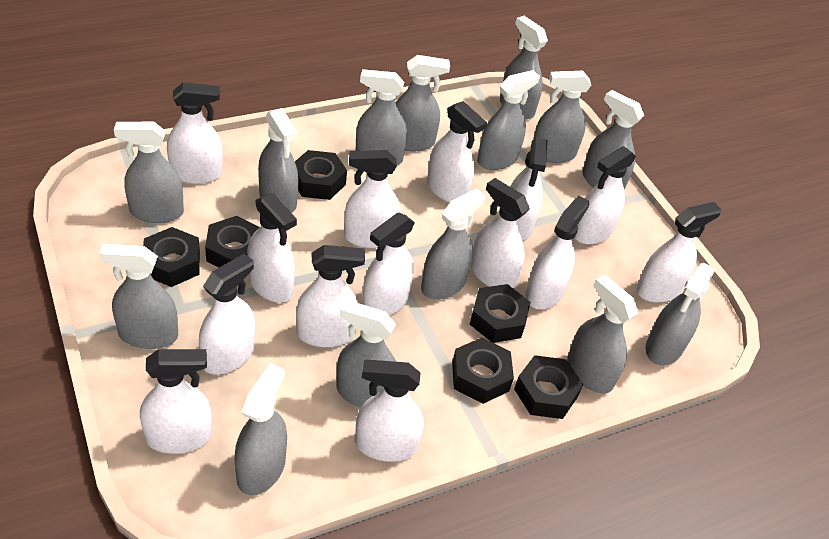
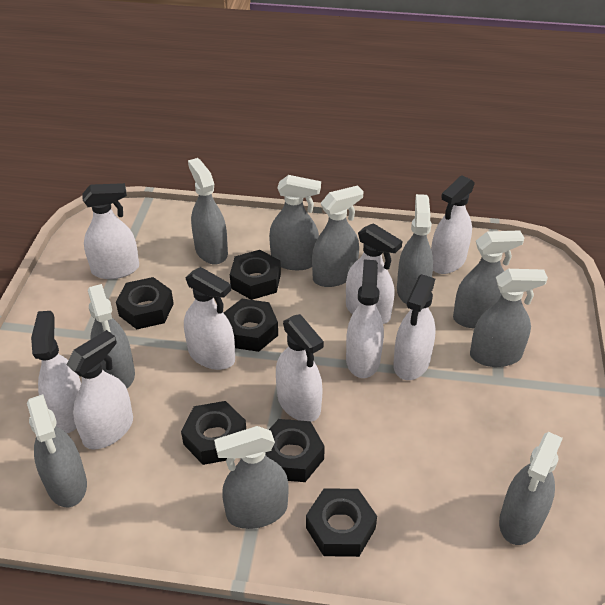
grey spray bottle: 14 -> 10
white spray bottle: 14 -> 9

